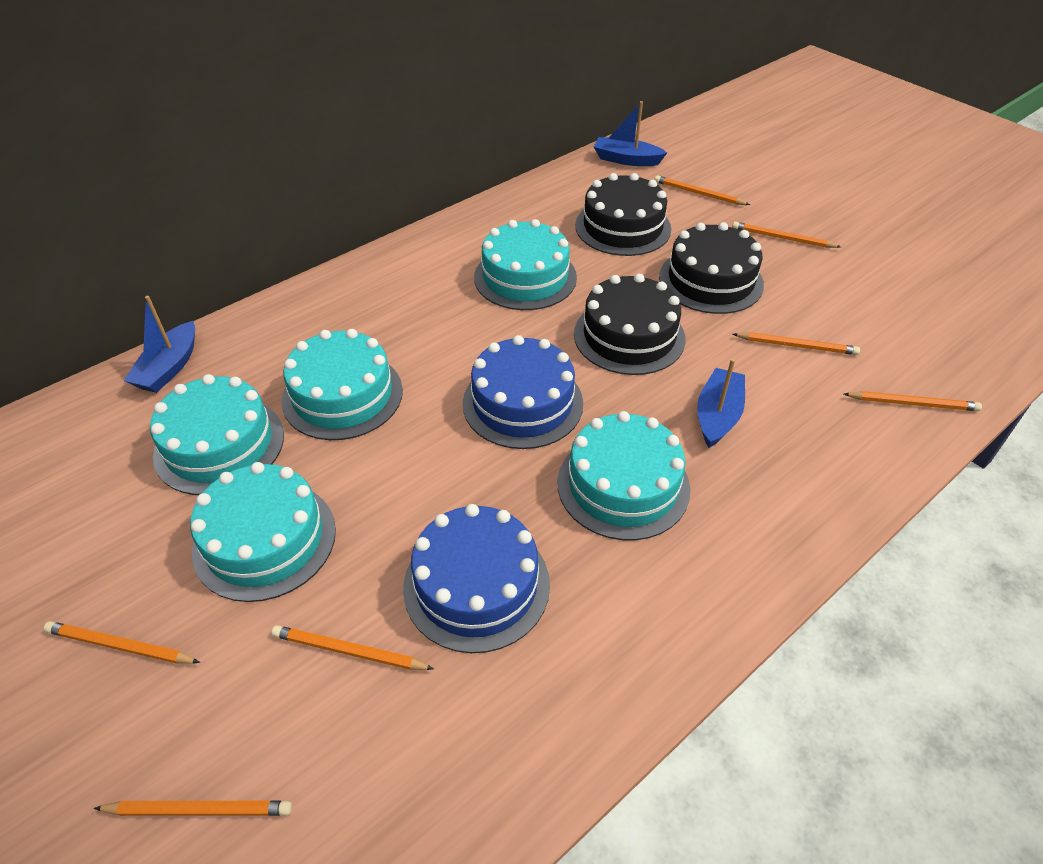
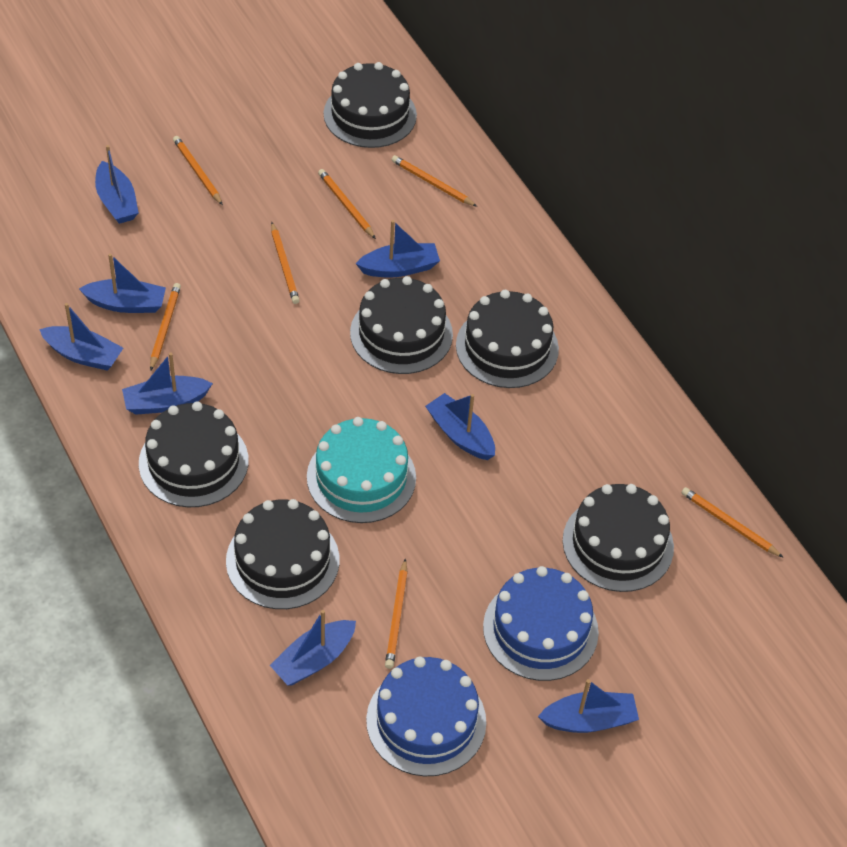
black cake: 3 -> 6
blue boat: 3 -> 8
turquoise cake: 5 -> 1

